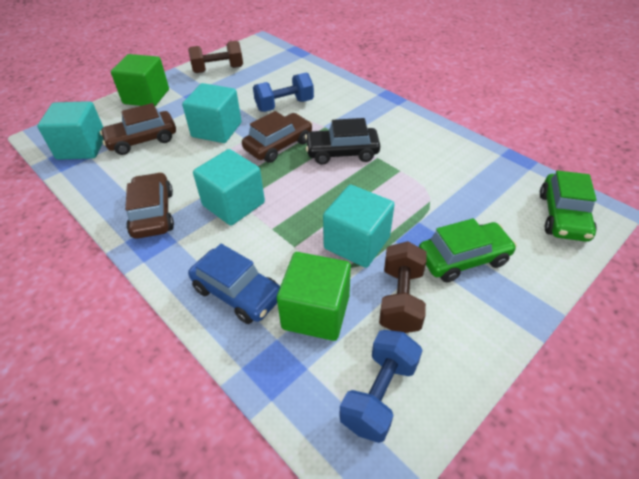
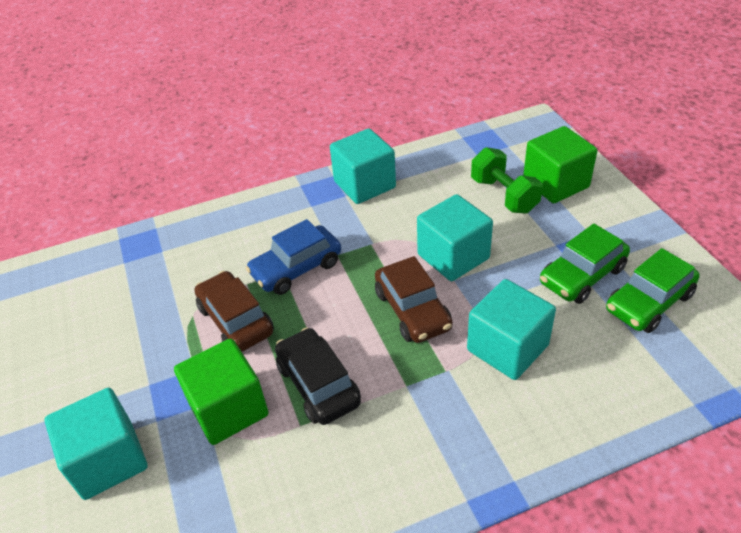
blue dumbbell: 2 -> 0
brown car: 3 -> 2
brown dumbbell: 2 -> 0
green dumbbell: 0 -> 1

